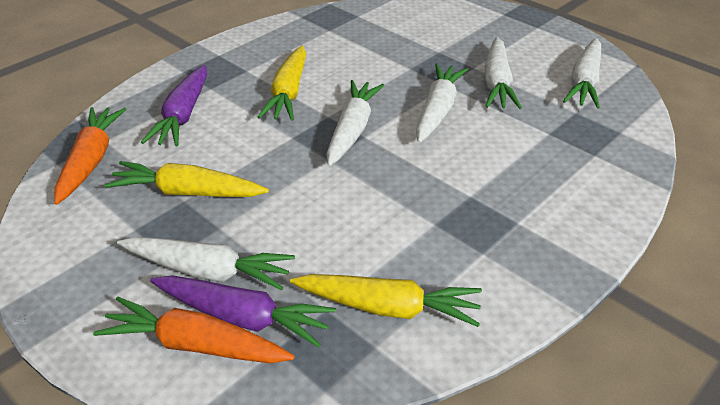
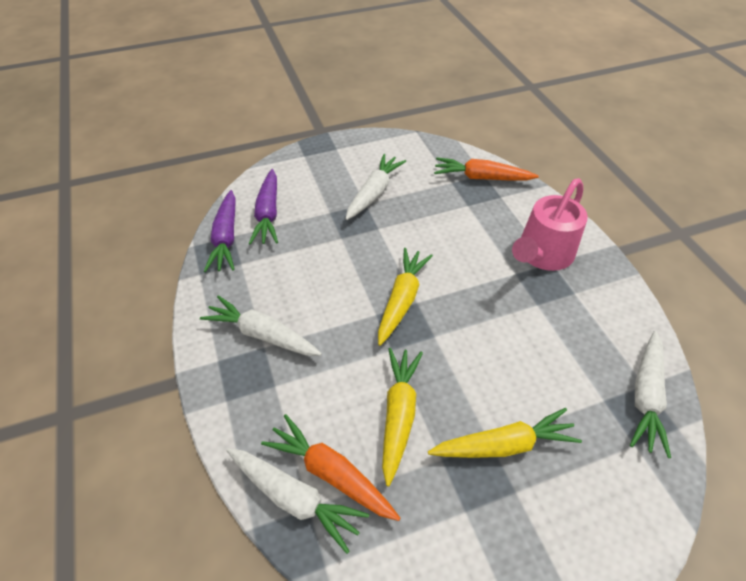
pink watering can: 0 -> 1
white carrot: 5 -> 4

